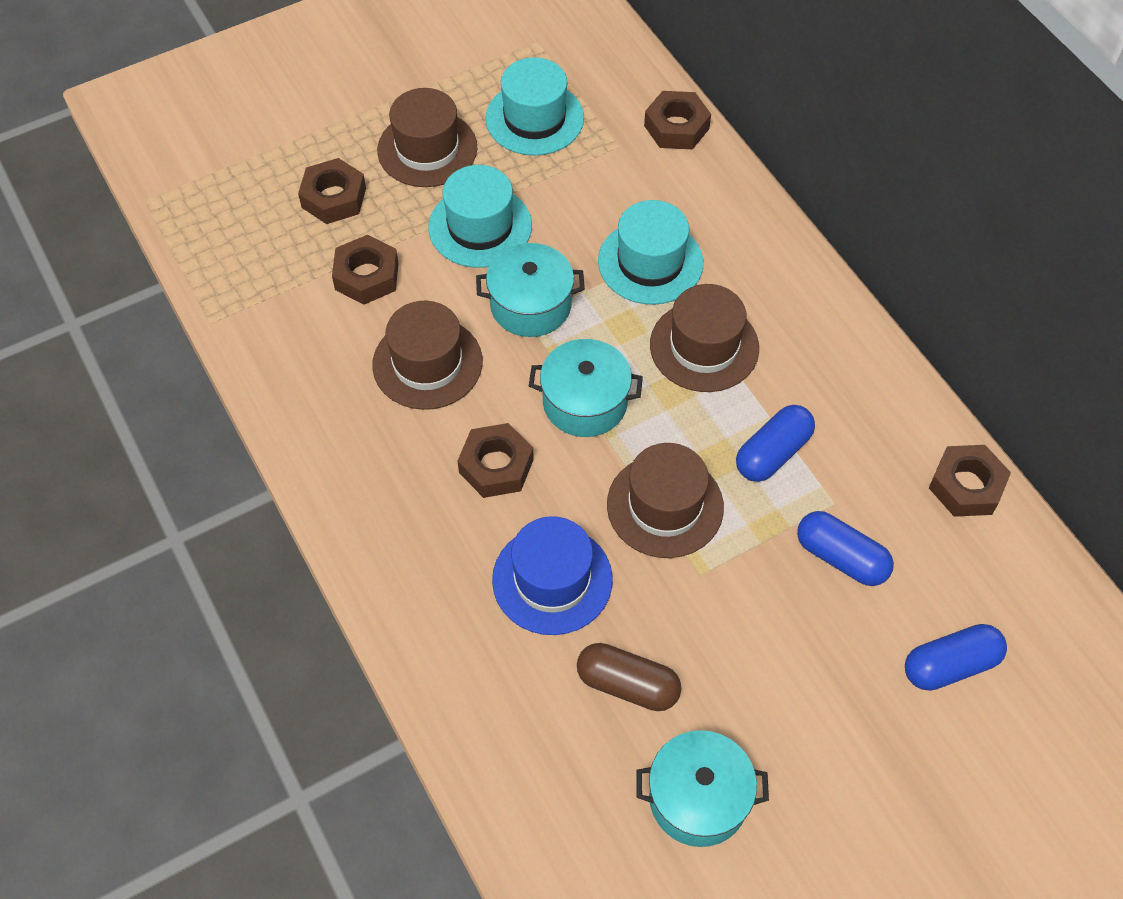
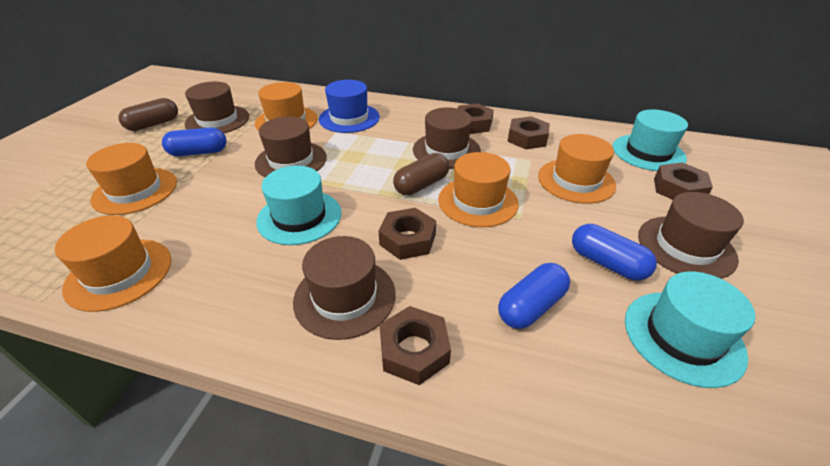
brown capsule: 1 -> 2
brown hat: 4 -> 5
orange hat: 0 -> 5
turquoise pot: 3 -> 0

